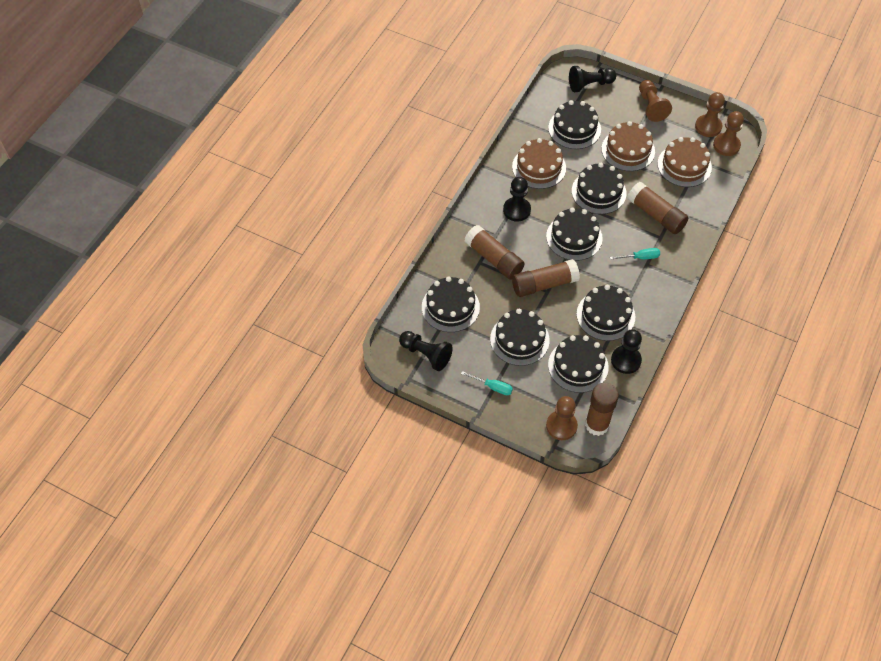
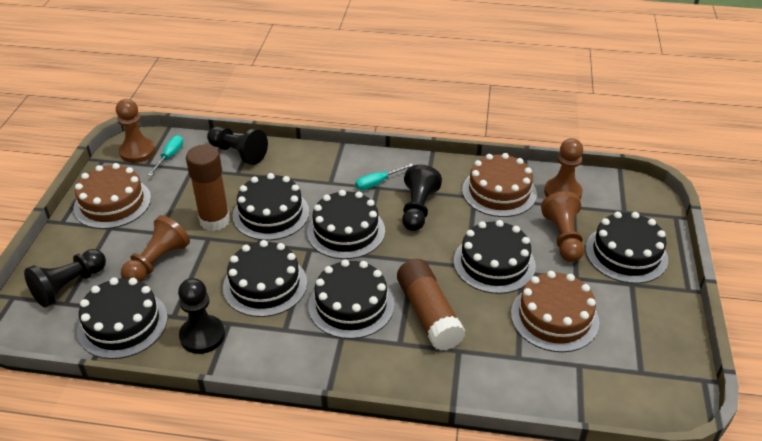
brown glue stick: 4 -> 2

